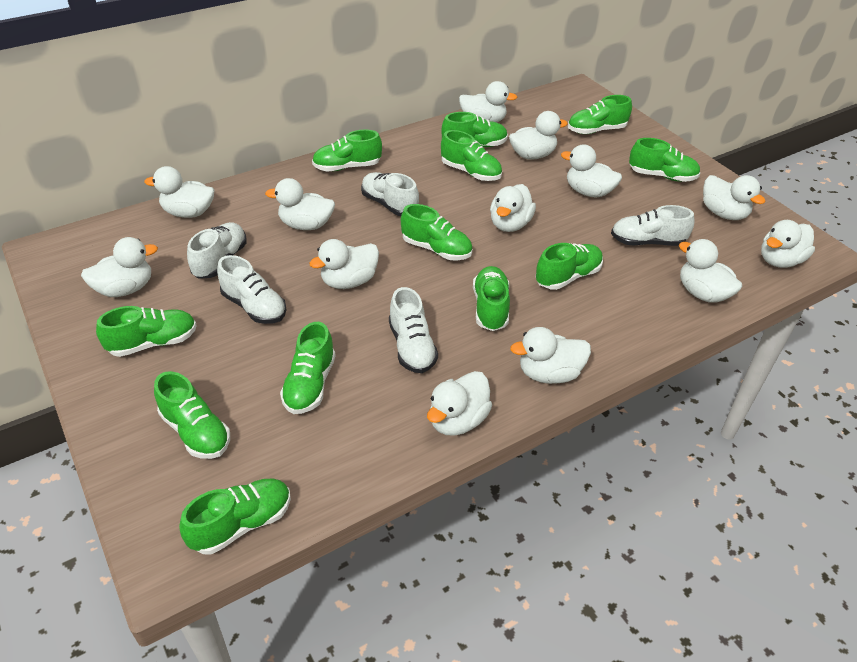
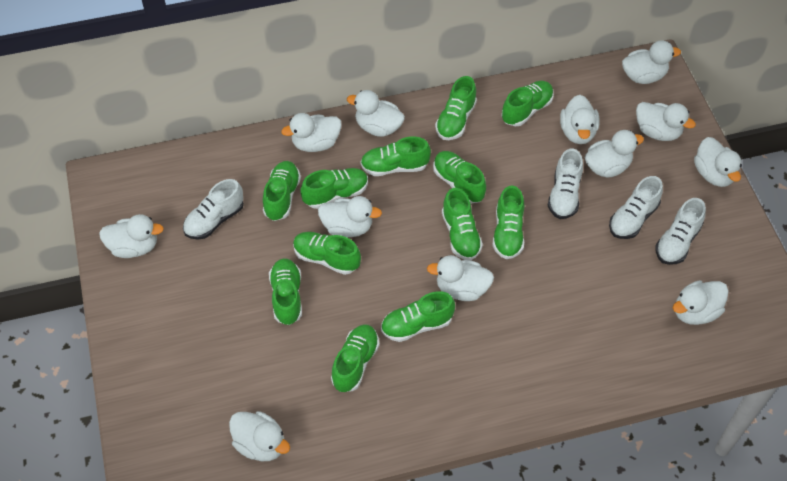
white duck: 13 -> 12
white shoe: 5 -> 4

